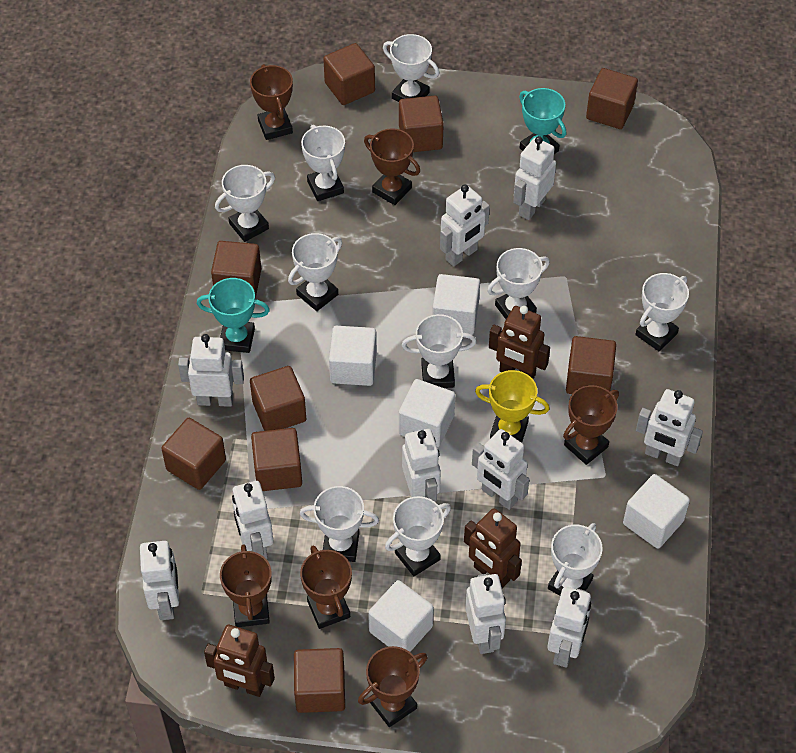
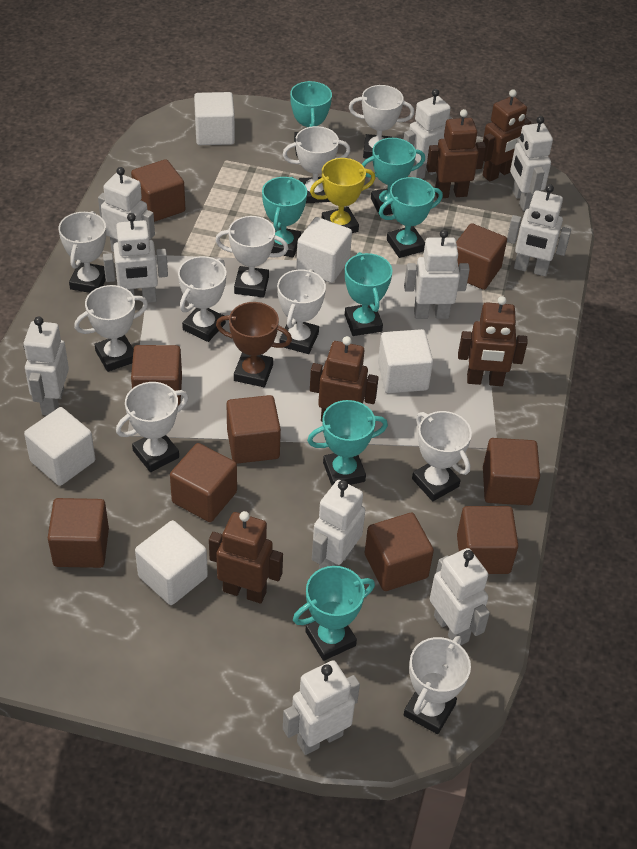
brown robot: 3 -> 5
brown trophy: 6 -> 1
turquoise trophy: 2 -> 7

